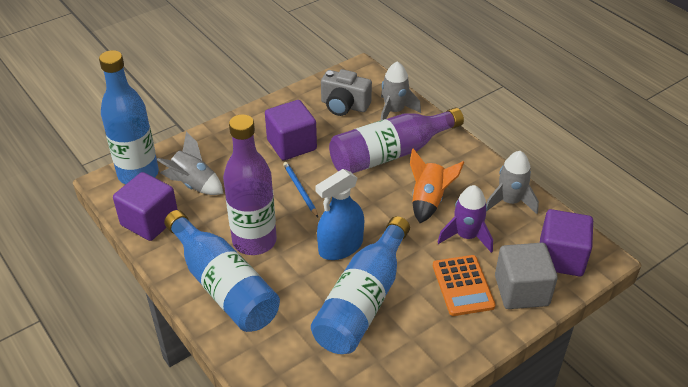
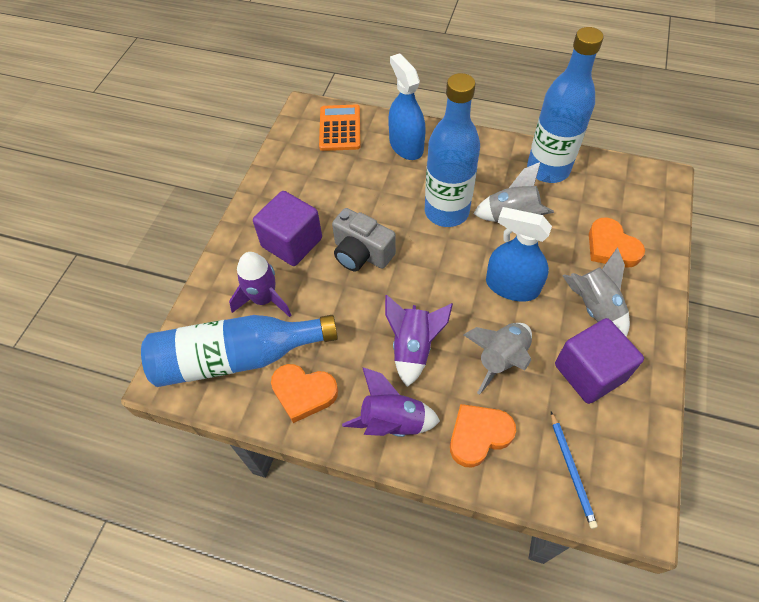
blue spray bottle: 1 -> 2
grey cube: 1 -> 0
orange heart: 0 -> 3
orange rocket: 1 -> 0
purple bottle: 2 -> 0
purple cube: 3 -> 2
purple rocket: 1 -> 3

